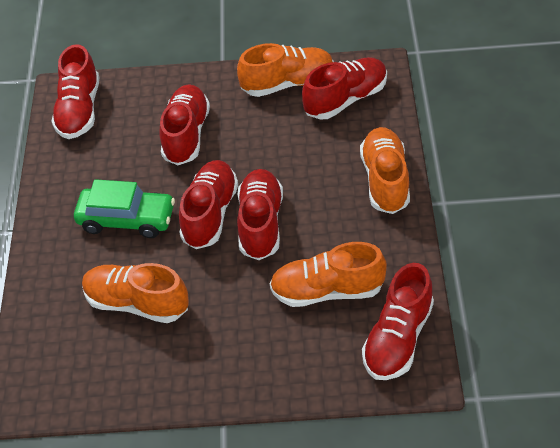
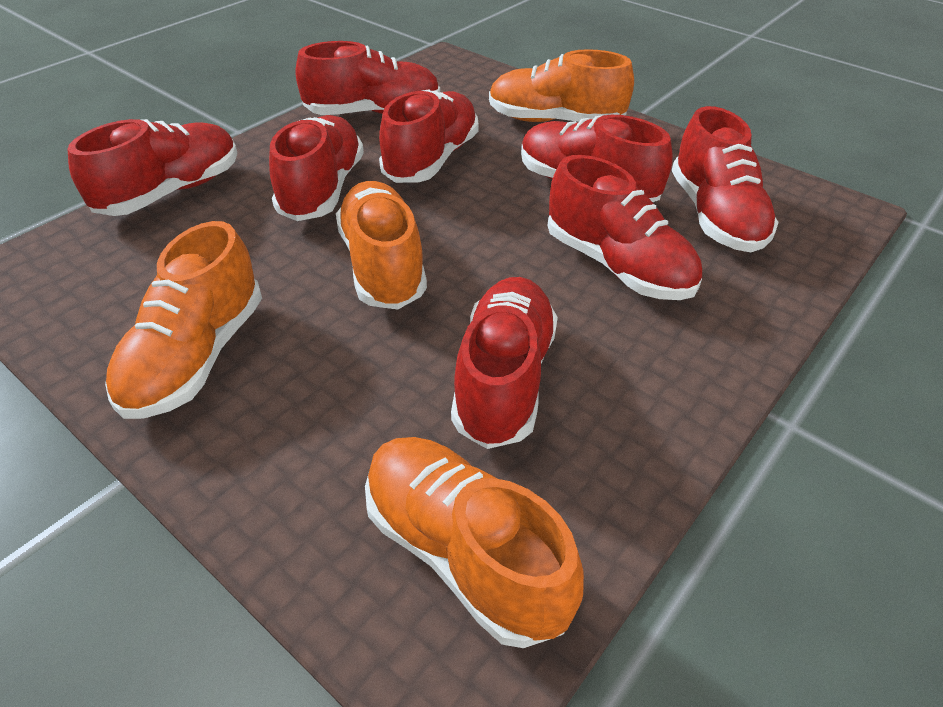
green car: 1 -> 0
red shoe: 6 -> 8

